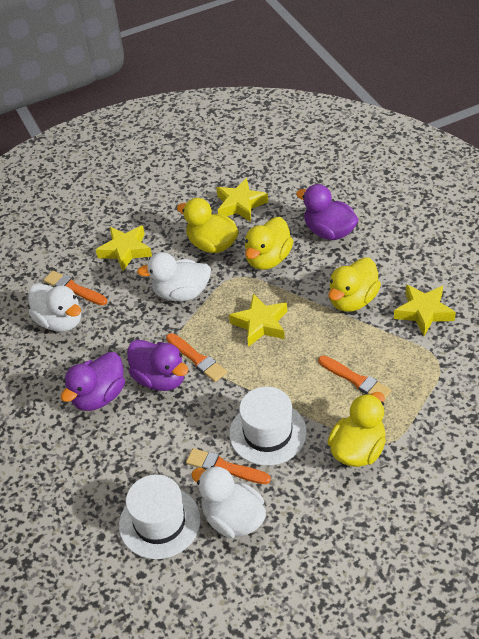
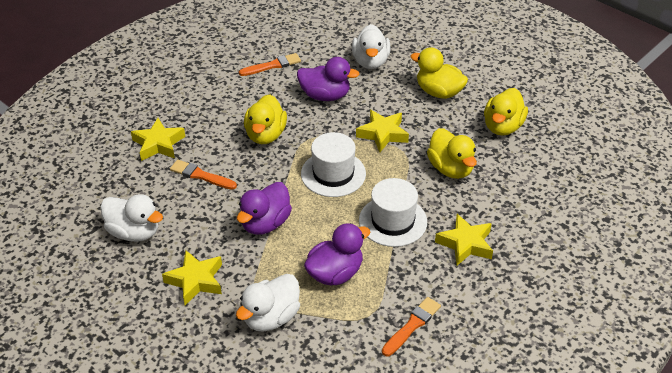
orange brush: 4 -> 3

